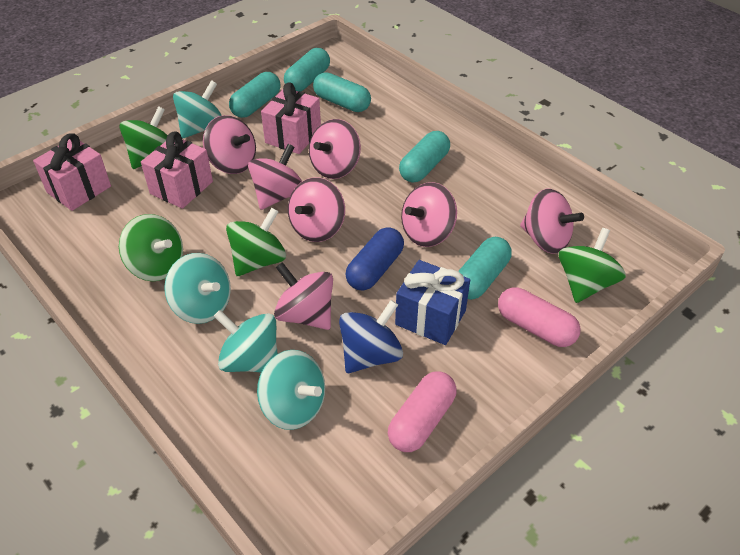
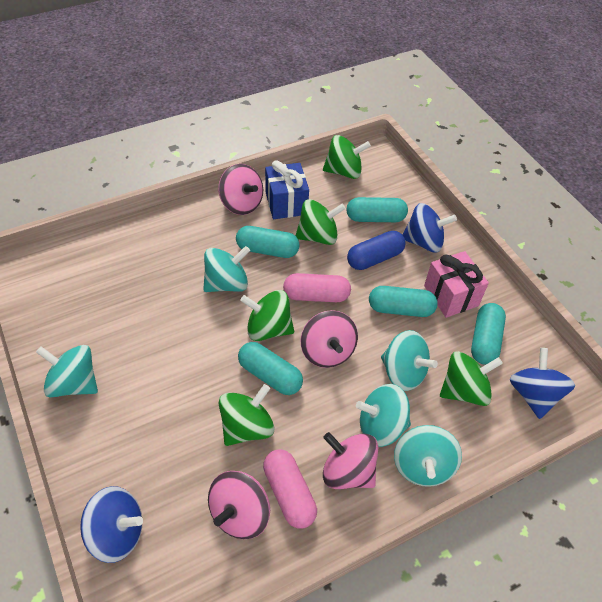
blue spinning top: 1 -> 3
green spinning top: 4 -> 5
pink gift: 3 -> 1
pink spinning top: 7 -> 4
turquoise spinning top: 4 -> 5

